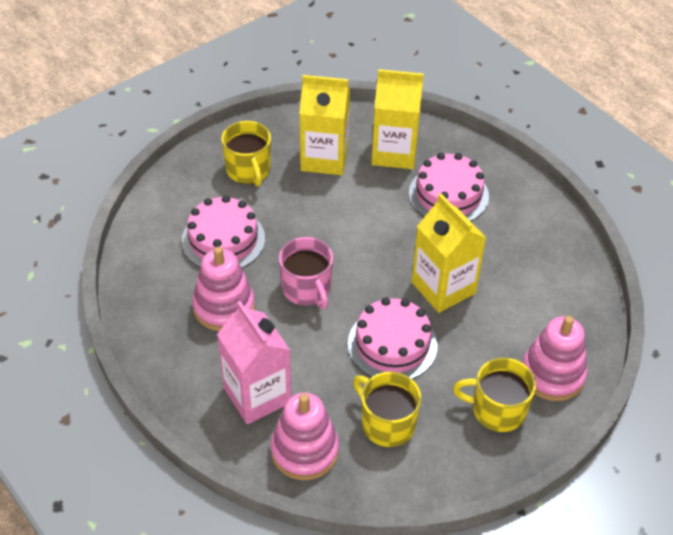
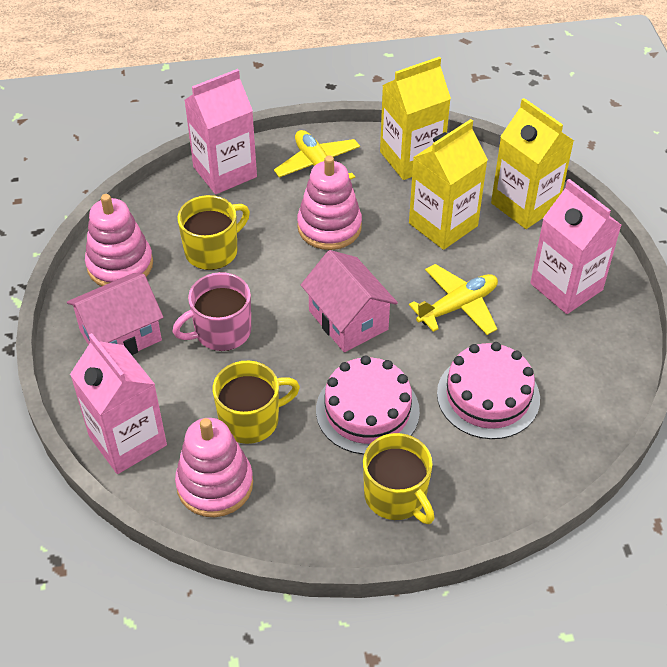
pink cake: 3 -> 2
pink carton: 1 -> 3
pink house: 0 -> 2
yellow plane: 0 -> 2

